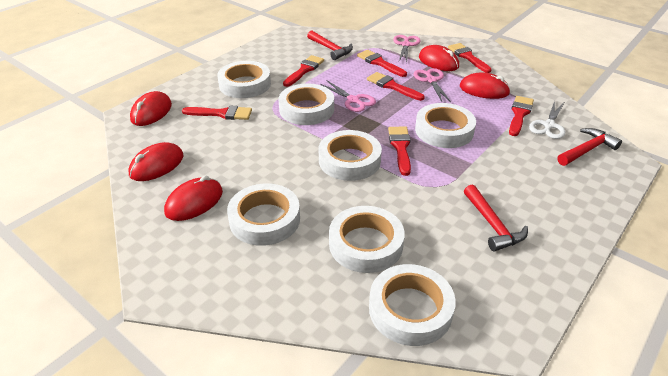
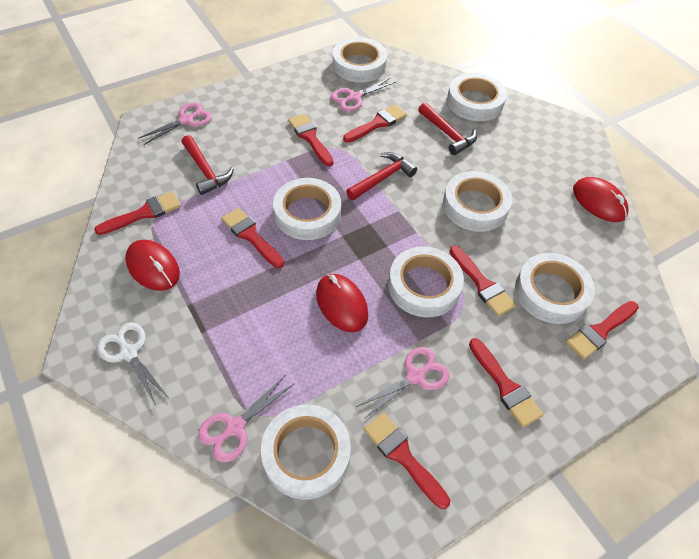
pink scissors: 3 -> 4
red brush: 7 -> 8
red mouse: 5 -> 3

